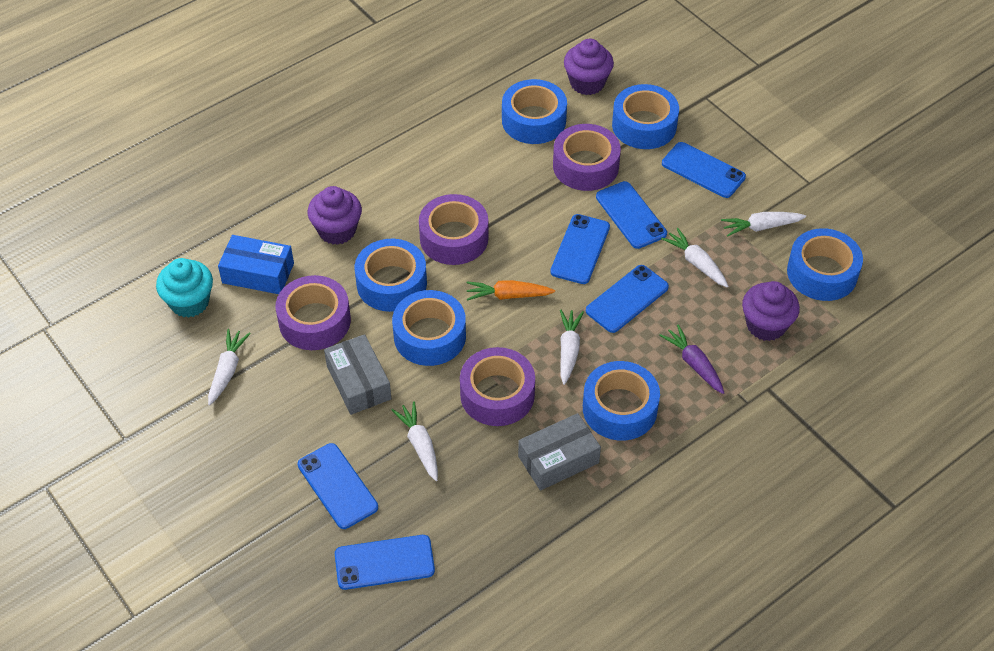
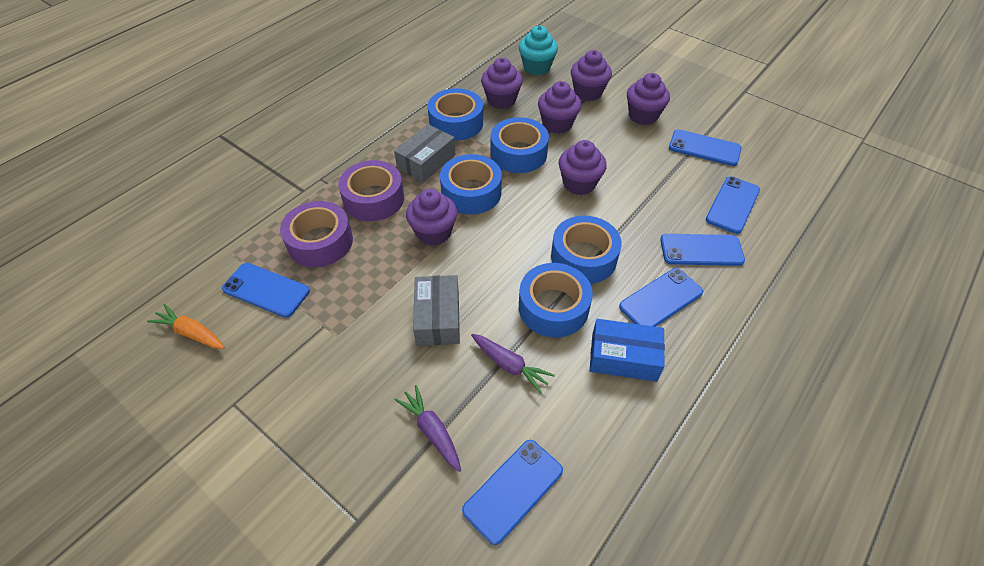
blue tape: 6 -> 5
purple carrot: 1 -> 2
purple cupcake: 3 -> 6
purple tape: 4 -> 2
white carrot: 5 -> 0

